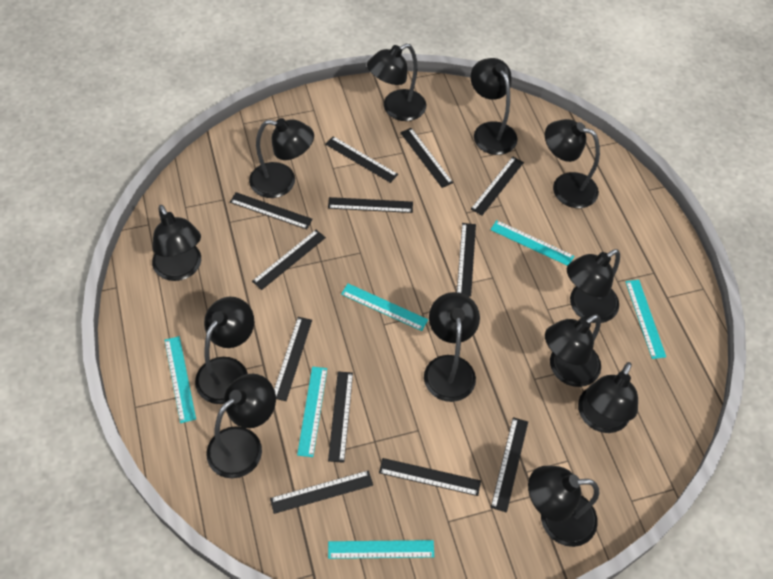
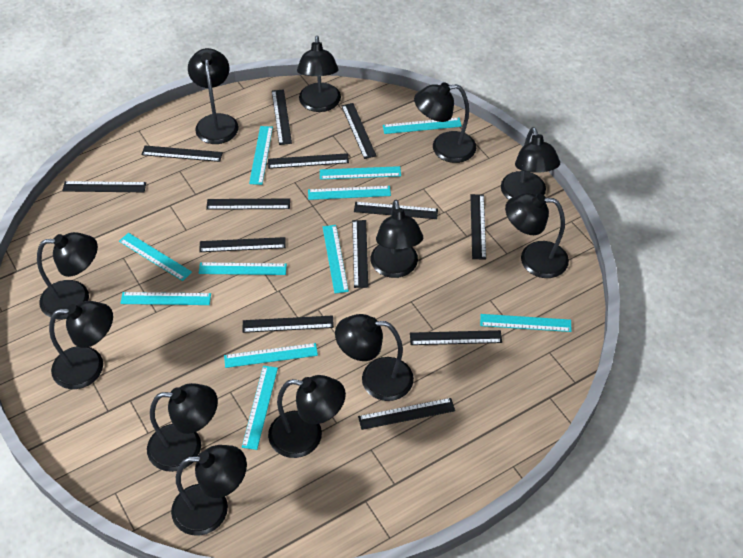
black ruler: 12 -> 13
turquoise ruler: 6 -> 11

